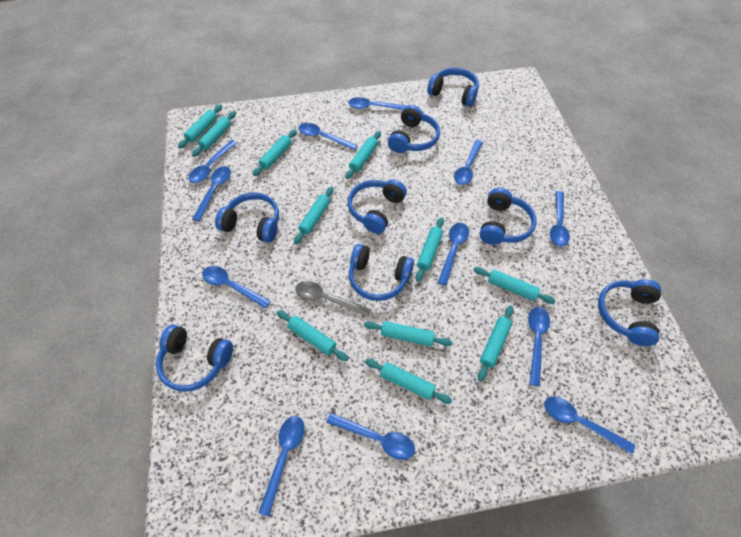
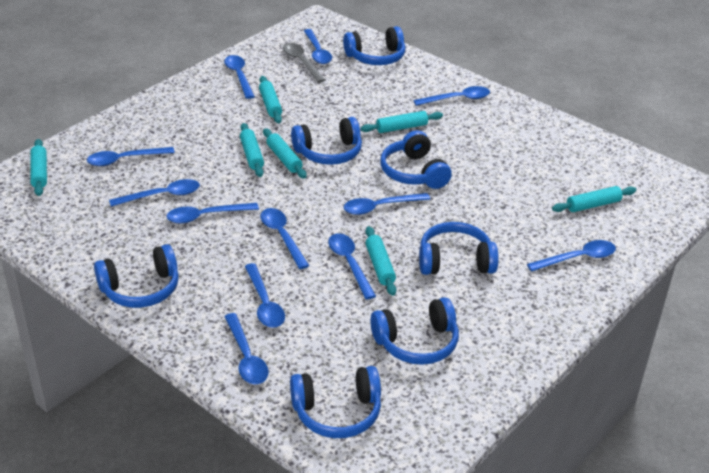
blue headphones: 8 -> 7
turquoise rolling pin: 11 -> 7

